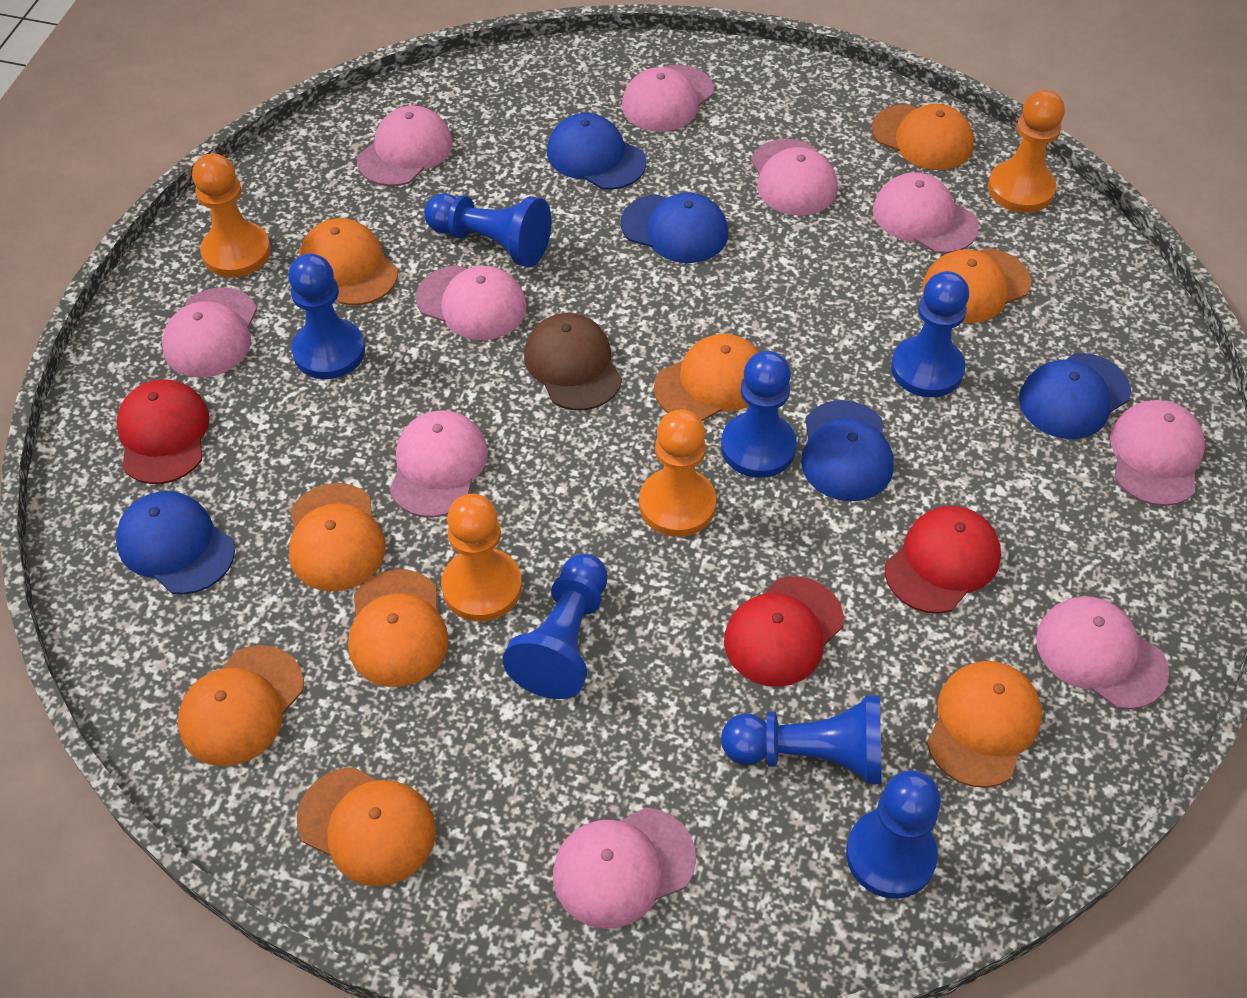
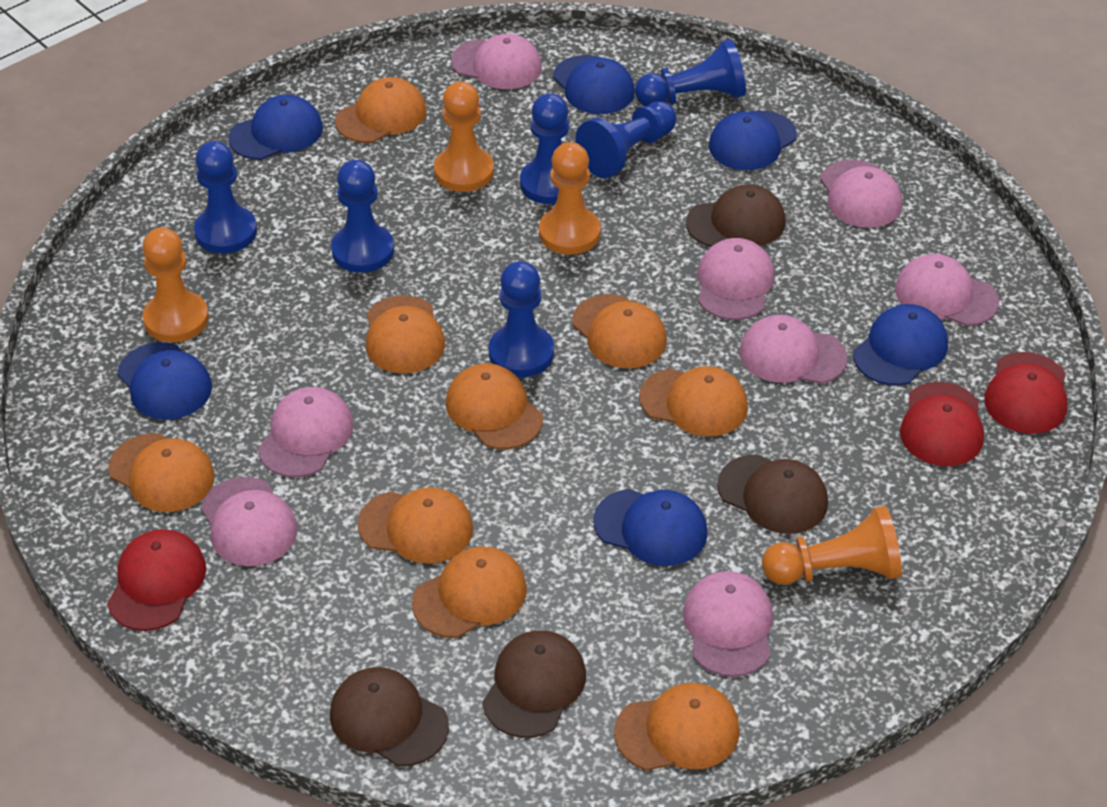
blue cap: 5 -> 6
blue pawn: 7 -> 6
brown cap: 1 -> 4
pink cap: 10 -> 8

